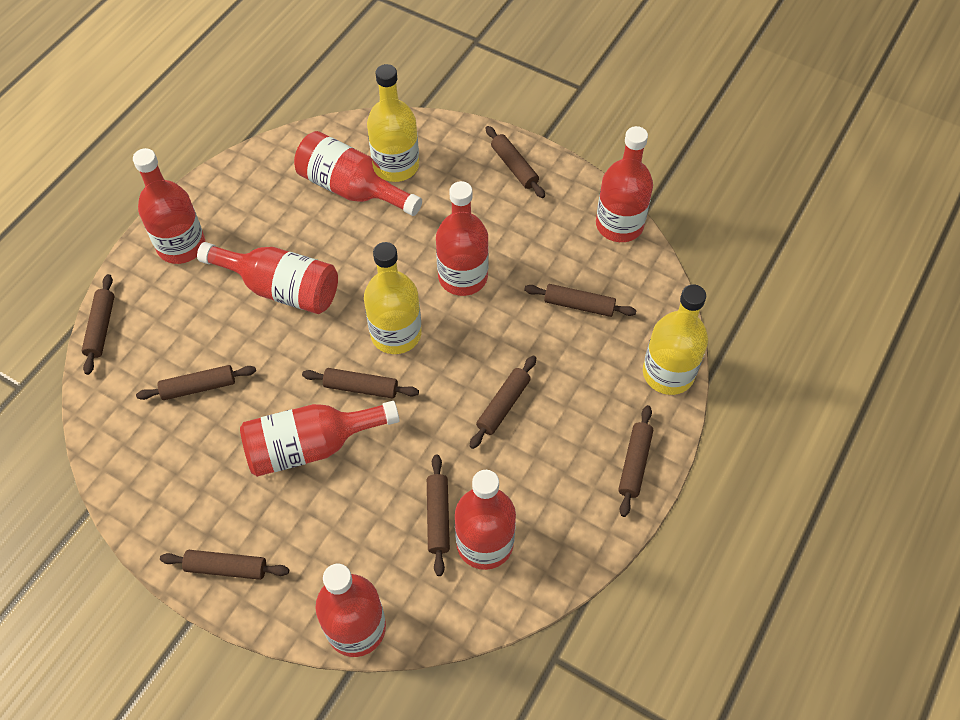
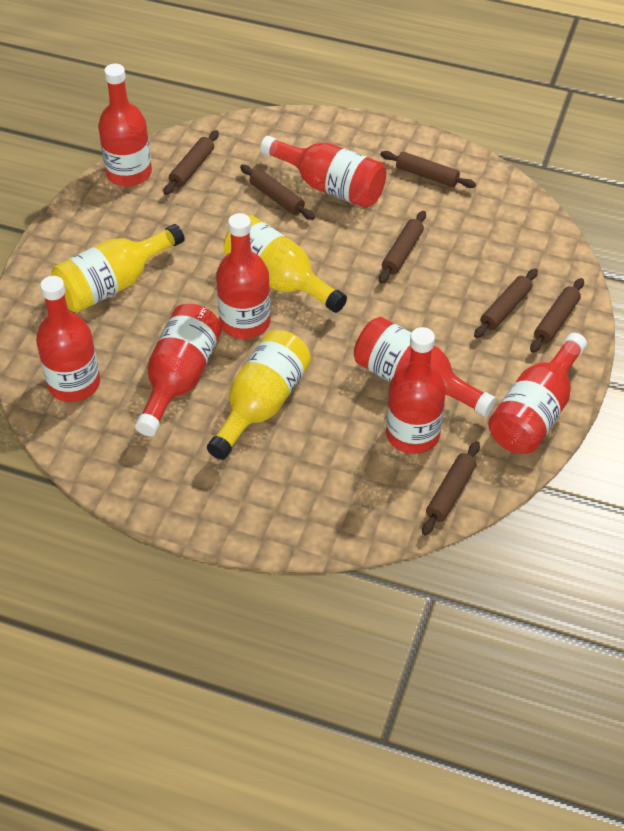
brown rolling pin: 9 -> 7

